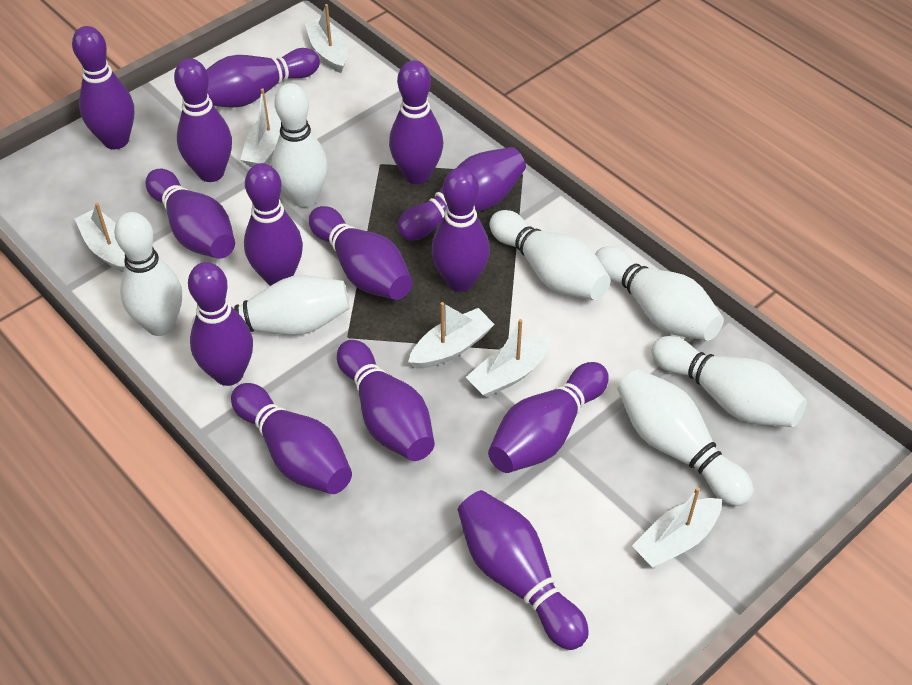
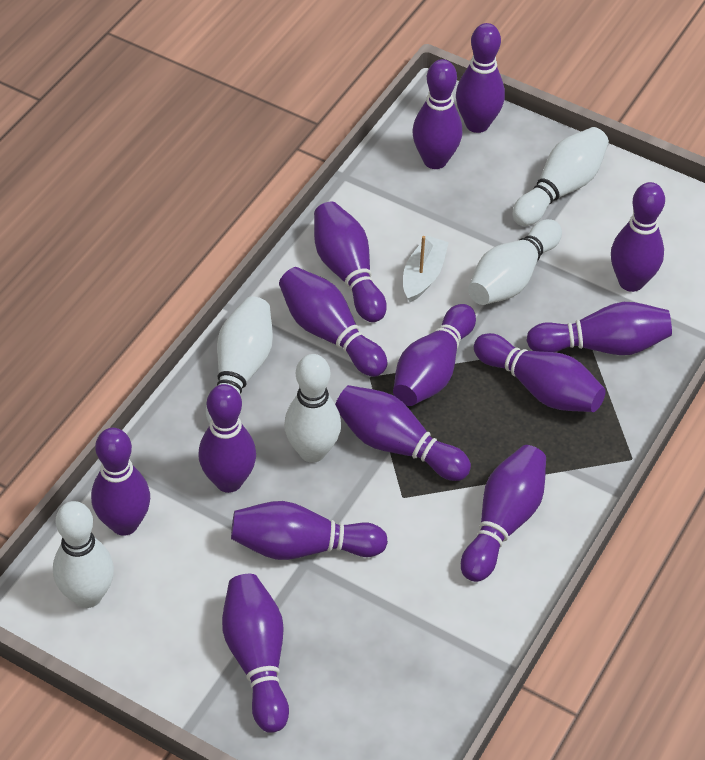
white boat: 6 -> 1
white bowling pin: 7 -> 5

